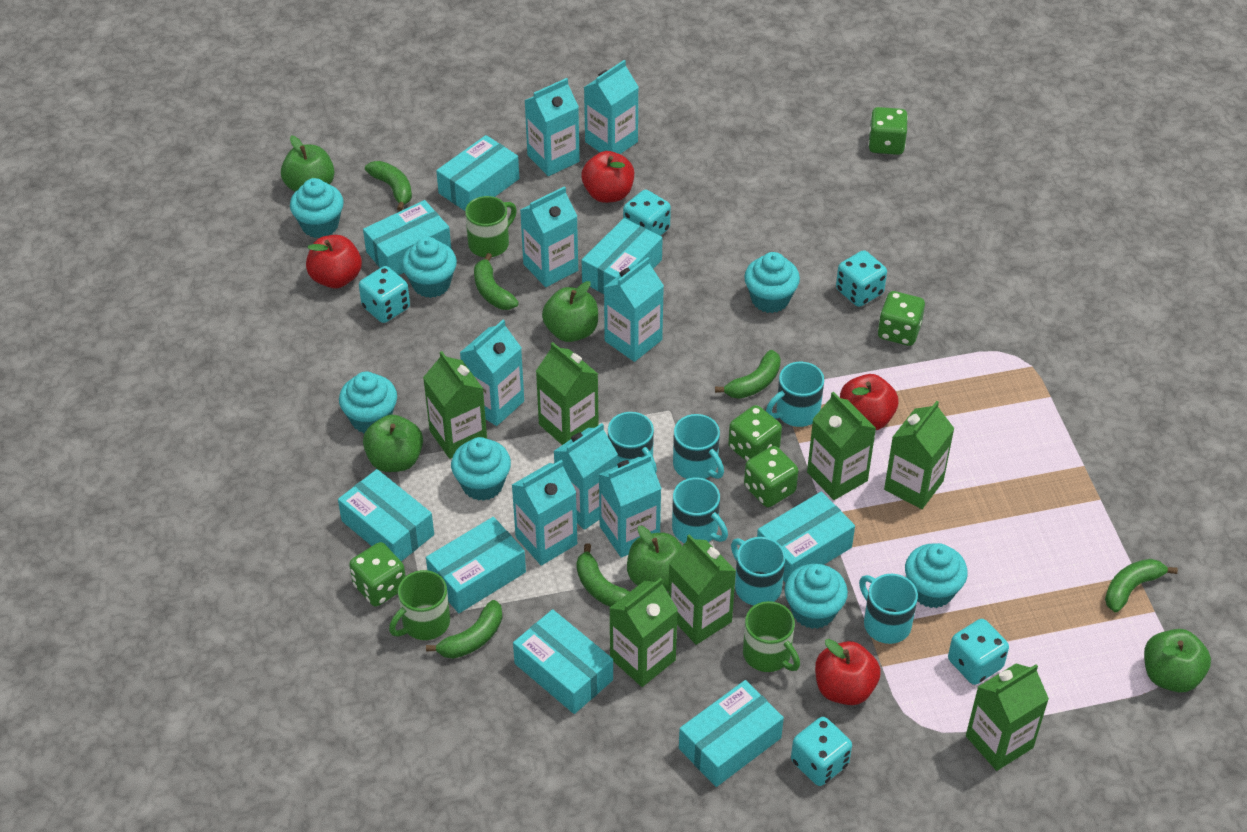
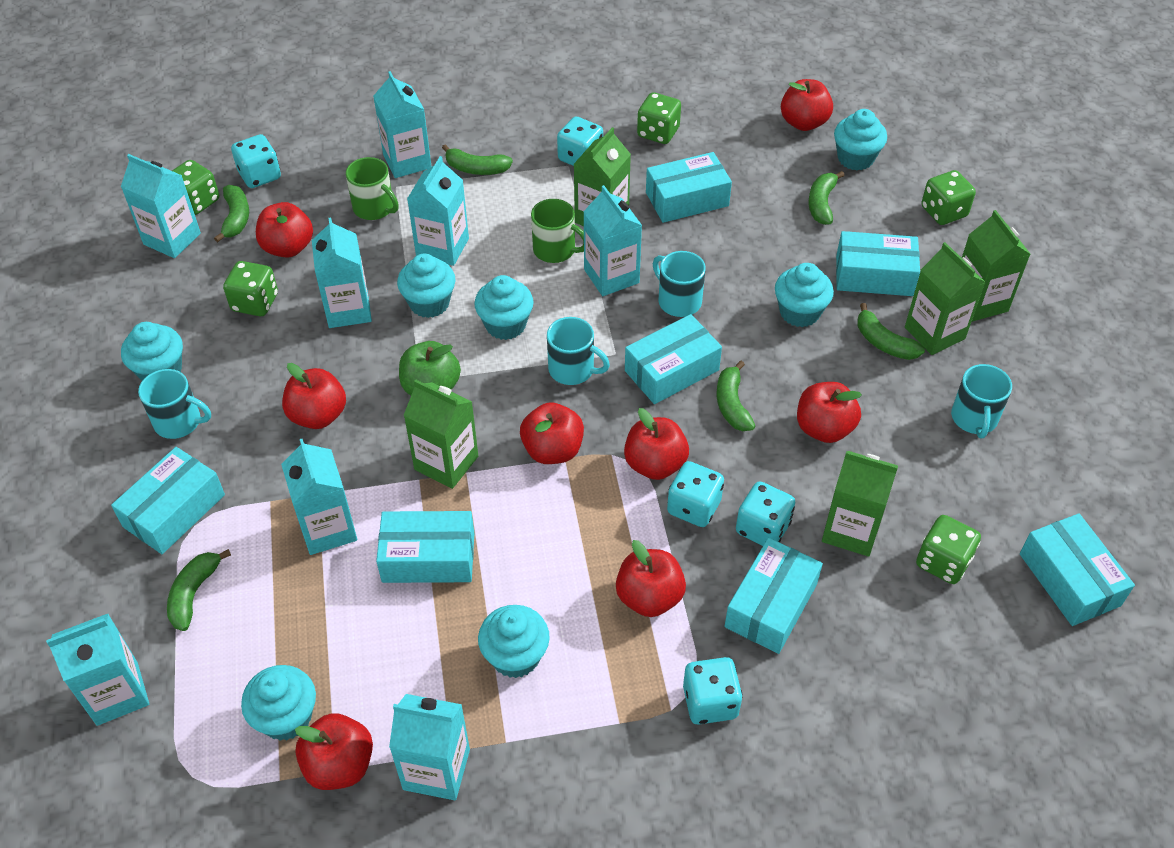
green apple: 5 -> 1
green carton: 7 -> 5
green mug: 3 -> 2
red apple: 4 -> 8
turquoise box: 8 -> 7
turquoise mug: 6 -> 4

